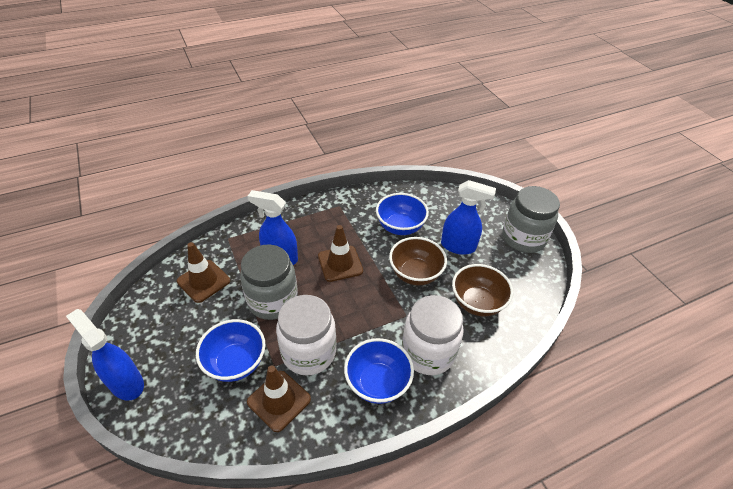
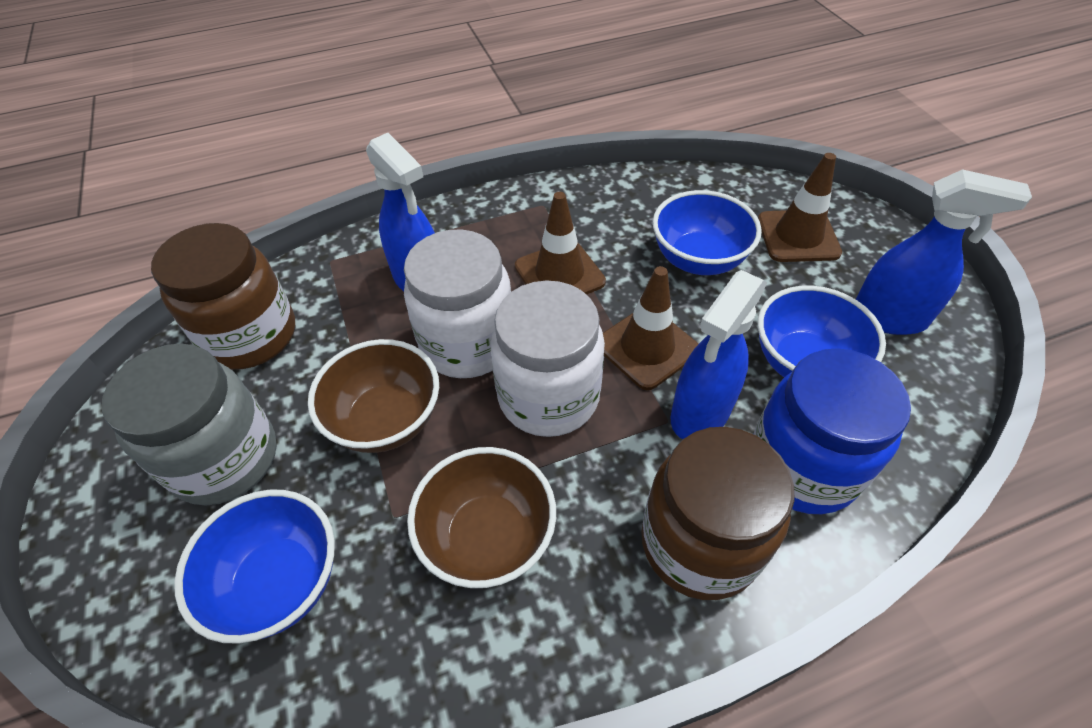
blue jar: 0 -> 1
brown jar: 0 -> 2
grey jar: 2 -> 1

